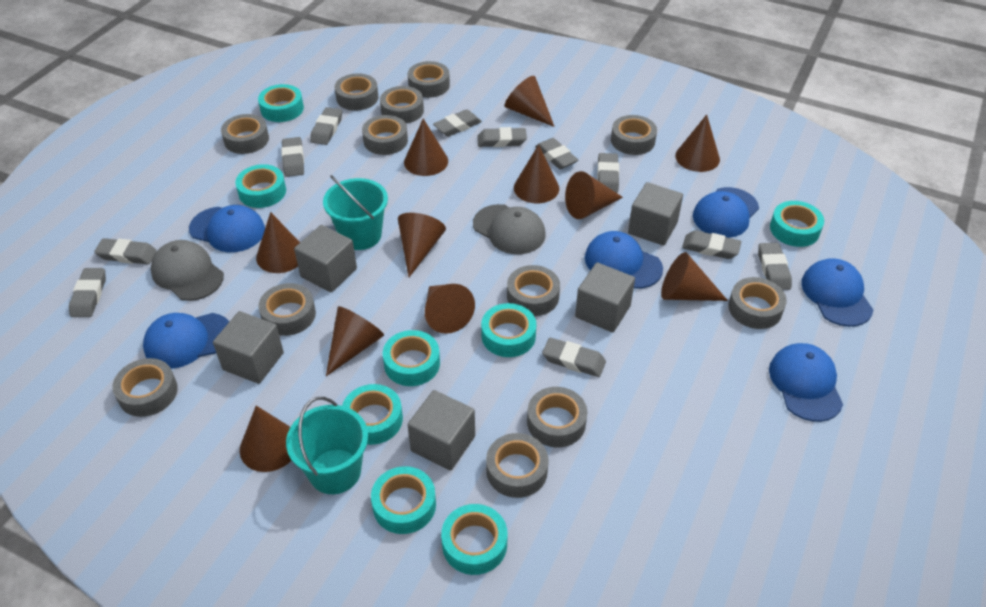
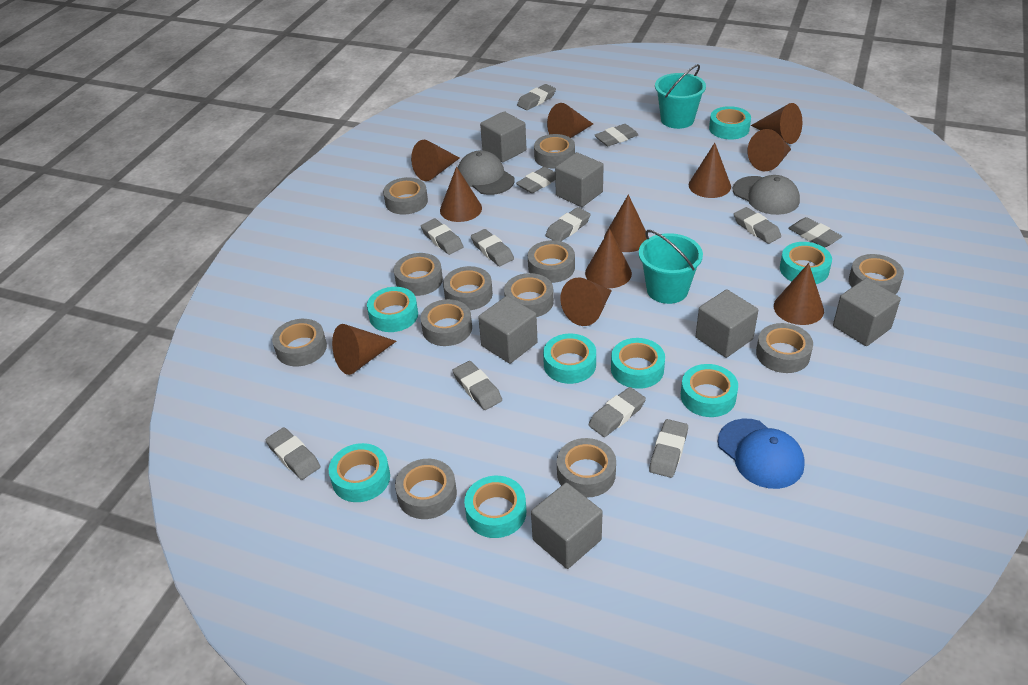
blue cap: 6 -> 1
grey cube: 5 -> 6
grey eraser: 11 -> 12

